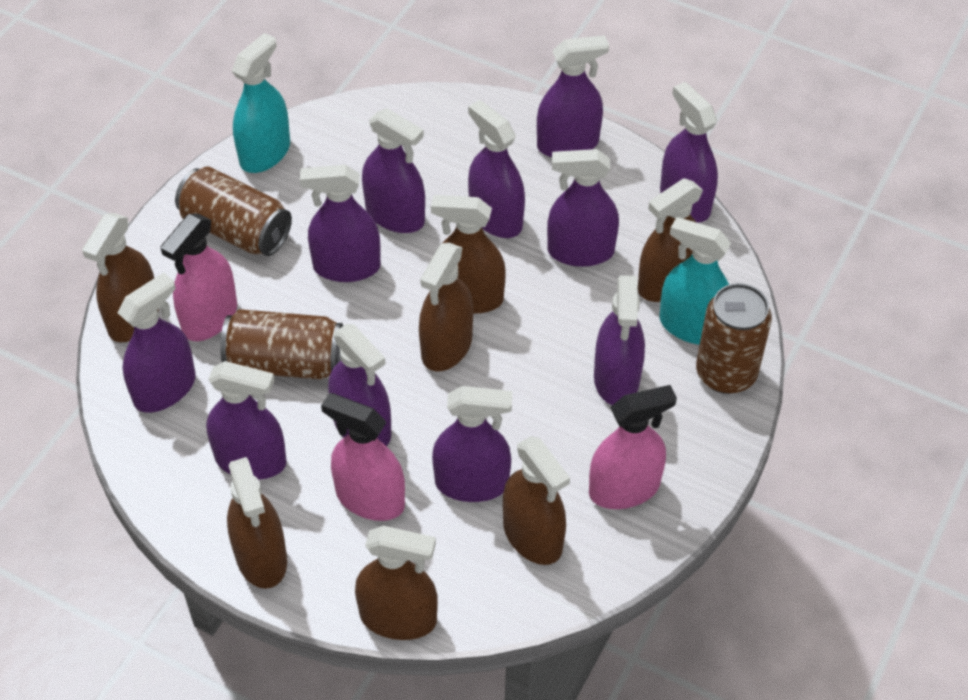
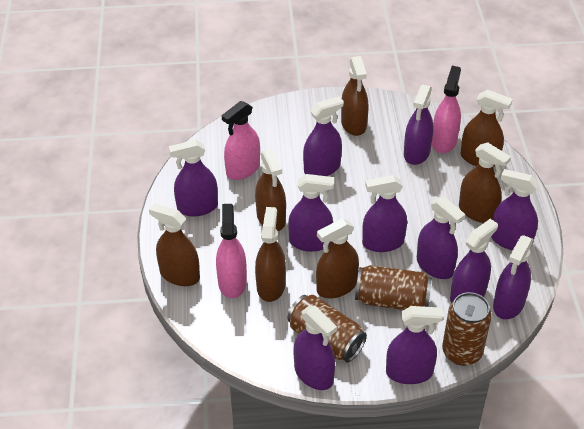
turquoise spray bottle: 2 -> 0

